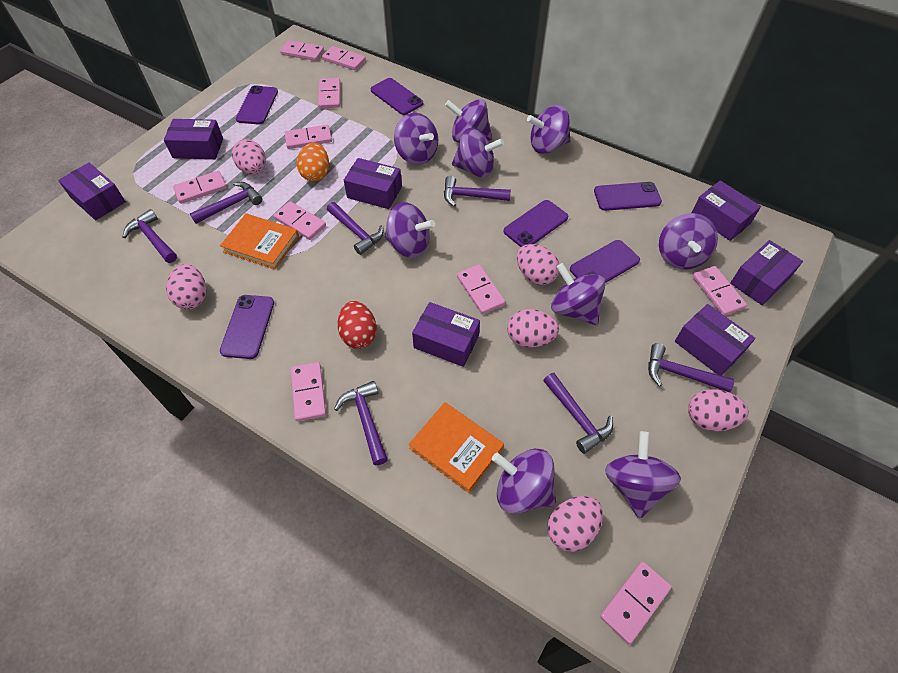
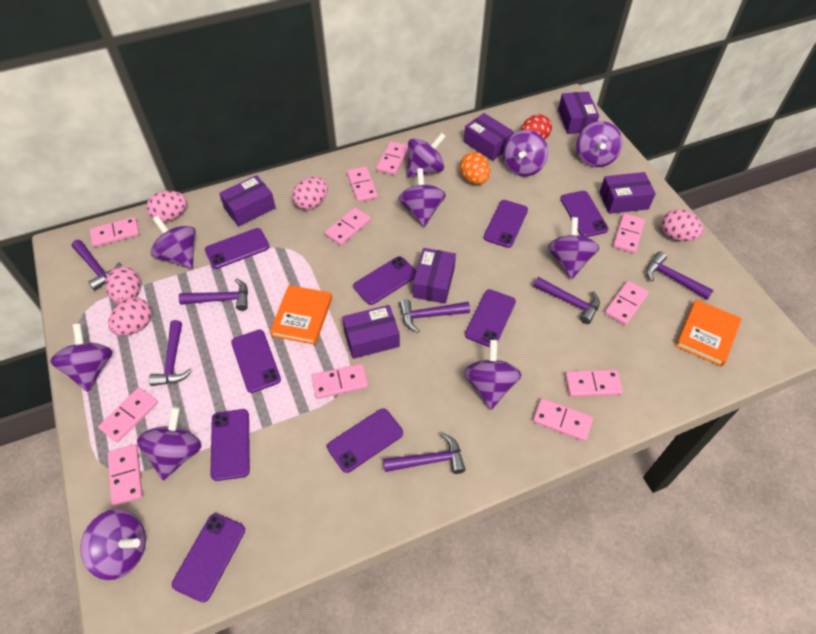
pink domino: 10 -> 11
pink egg: 6 -> 5
purple box: 7 -> 6
purple phone: 6 -> 9
purple spinning top: 9 -> 10

